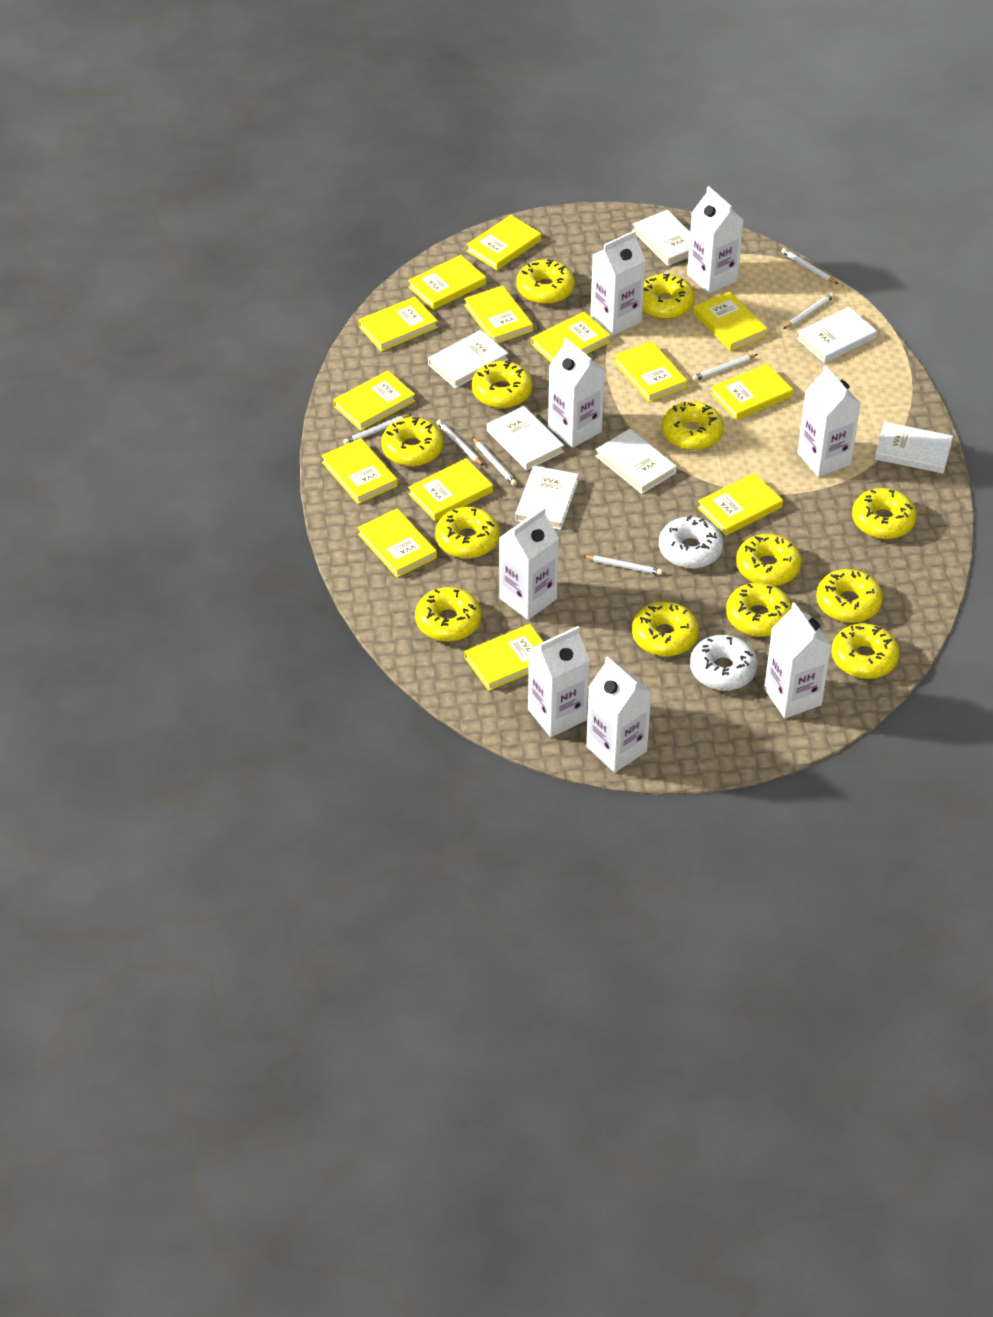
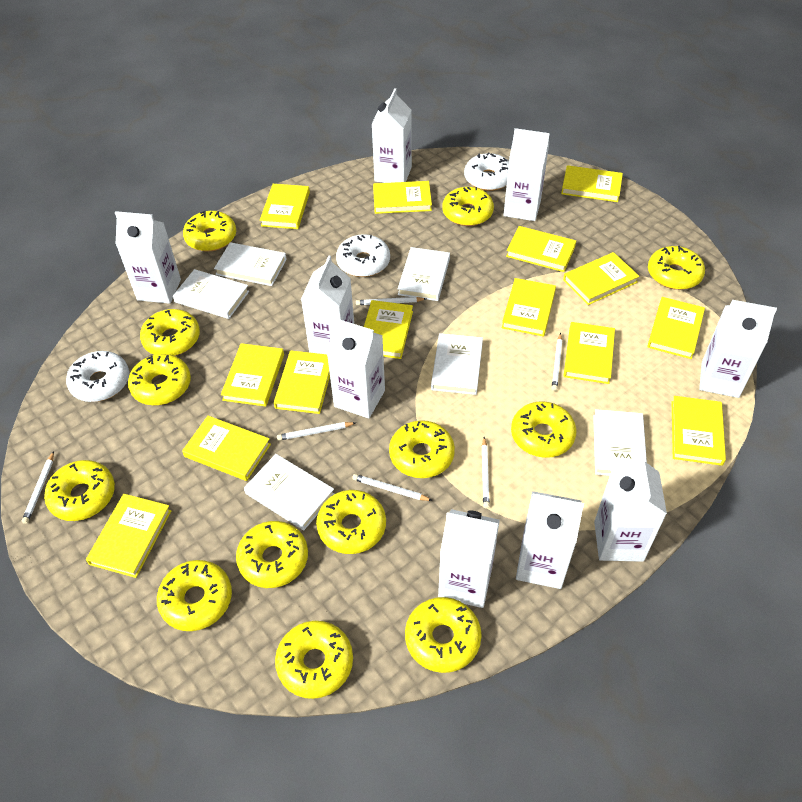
white book: 7 -> 6
white carton: 8 -> 9
white donut: 2 -> 3
white pencil: 7 -> 6

